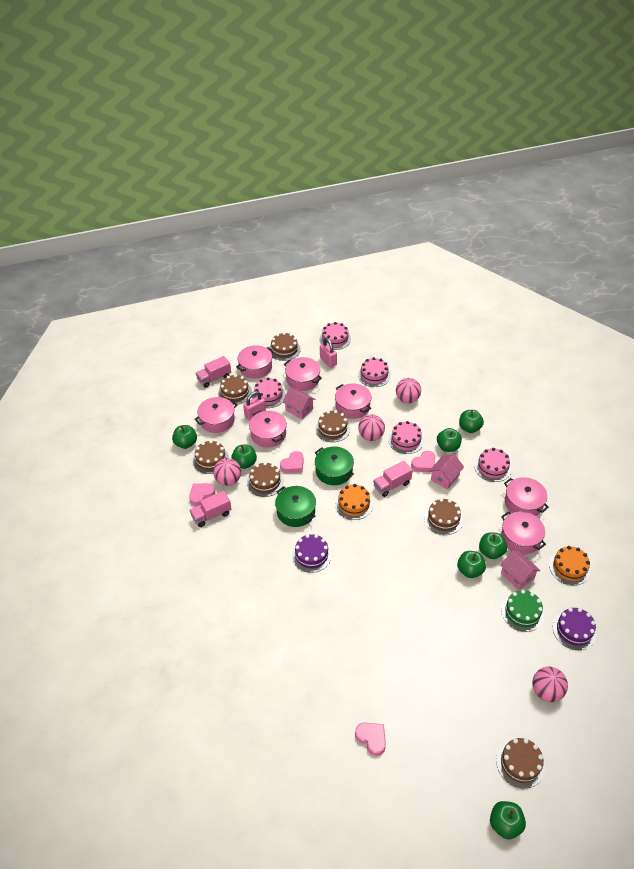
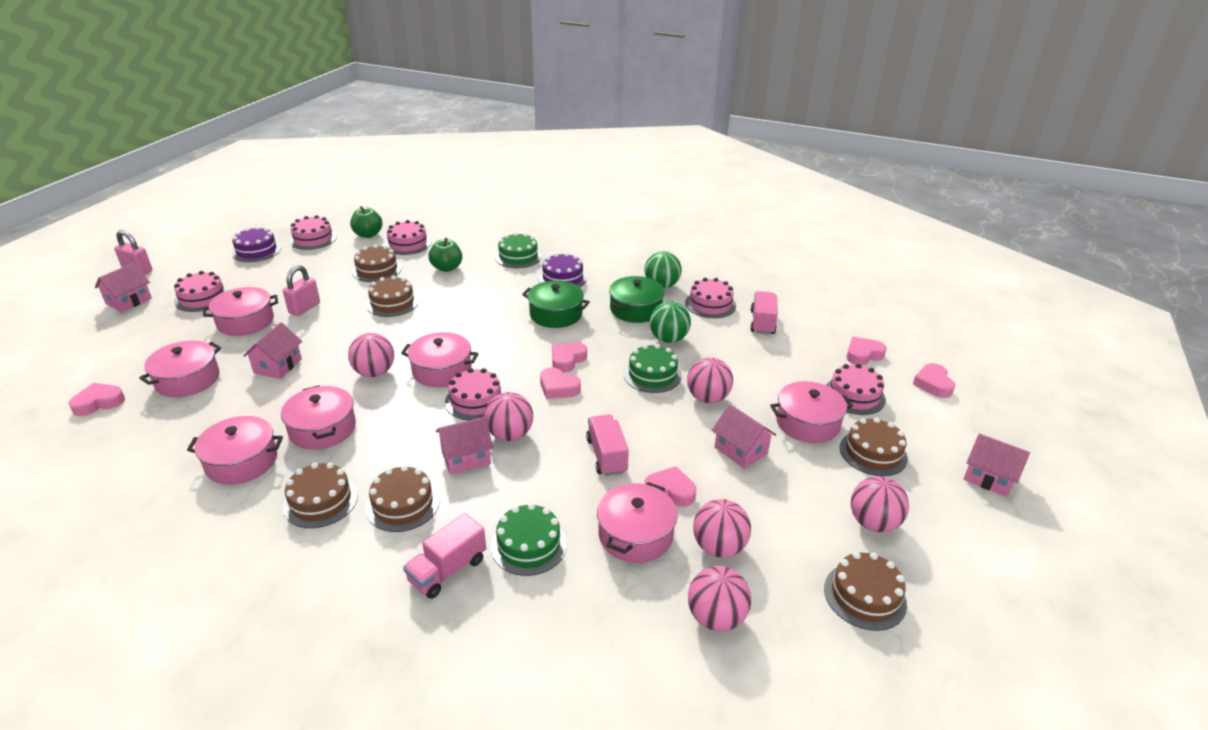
brown cake: 7 -> 6
green apple: 7 -> 2
green ball: 0 -> 2
green cake: 1 -> 3
orange cake: 2 -> 0
pink ball: 4 -> 6
pink cake: 5 -> 6
pink heart: 4 -> 6
pink house: 3 -> 5

